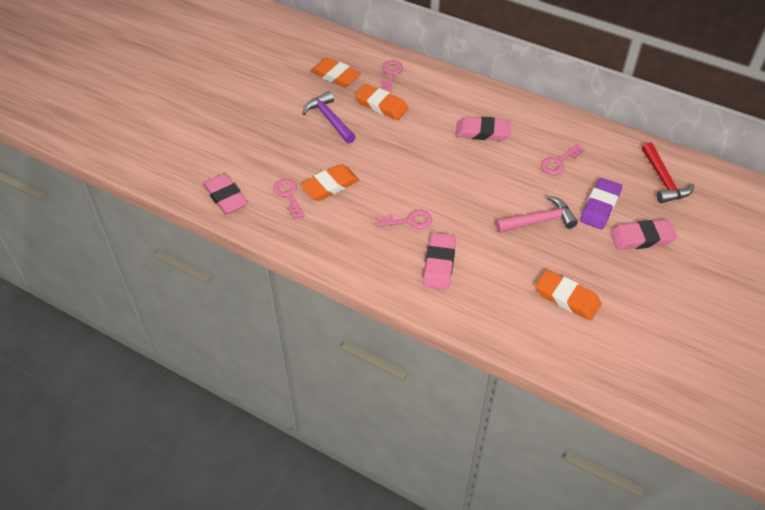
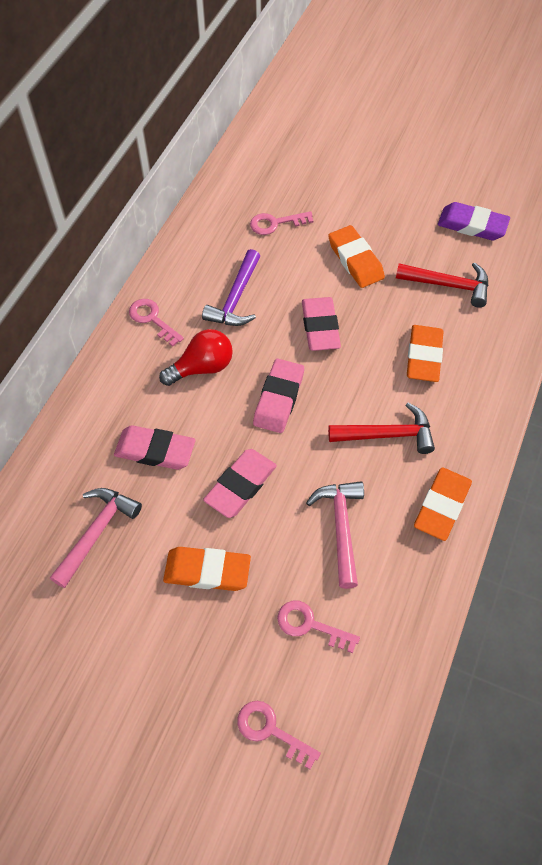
pink hammer: 1 -> 2
red hammer: 1 -> 2
red light bulb: 0 -> 1

